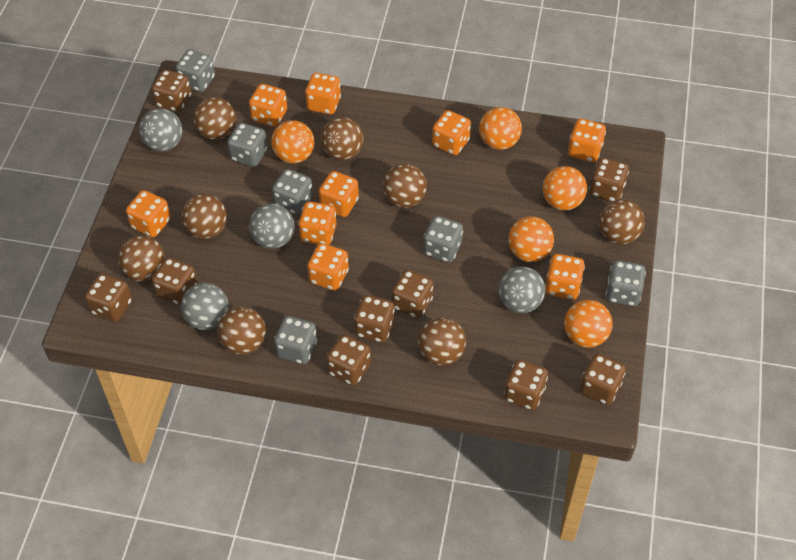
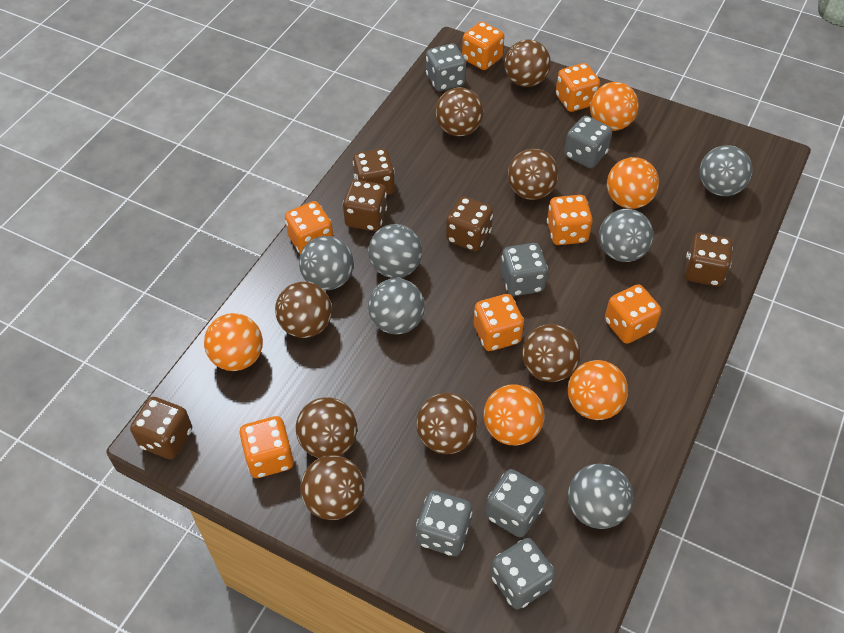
brown dice: 9 -> 5
grey ball: 4 -> 6
orange dice: 9 -> 7

